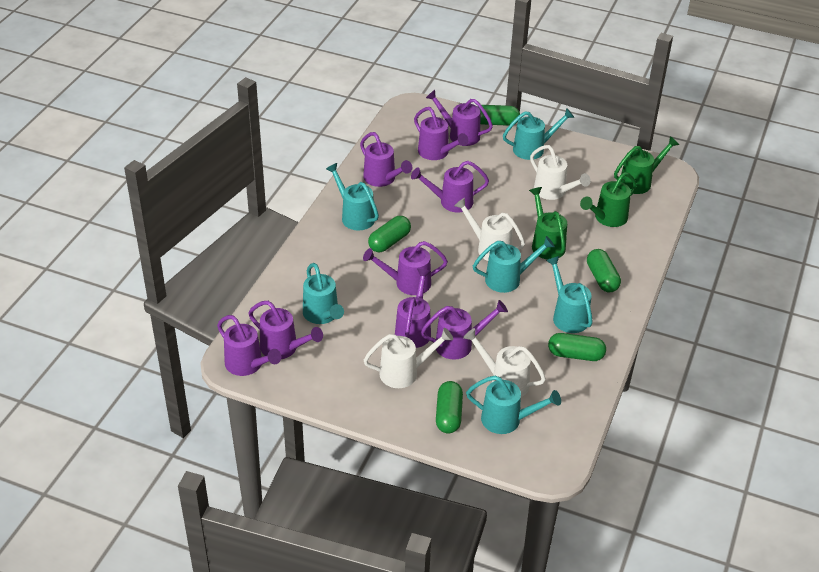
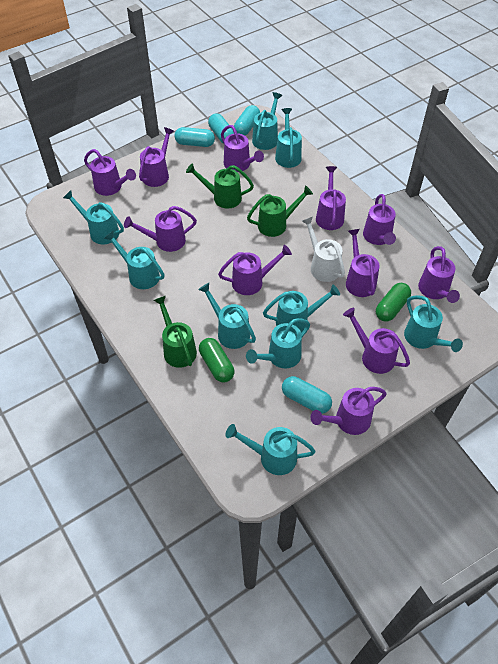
green capsule: 5 -> 2
purple watering can: 9 -> 11
turquoise capsule: 0 -> 4
turquoise watering can: 6 -> 9
white watering can: 4 -> 1

